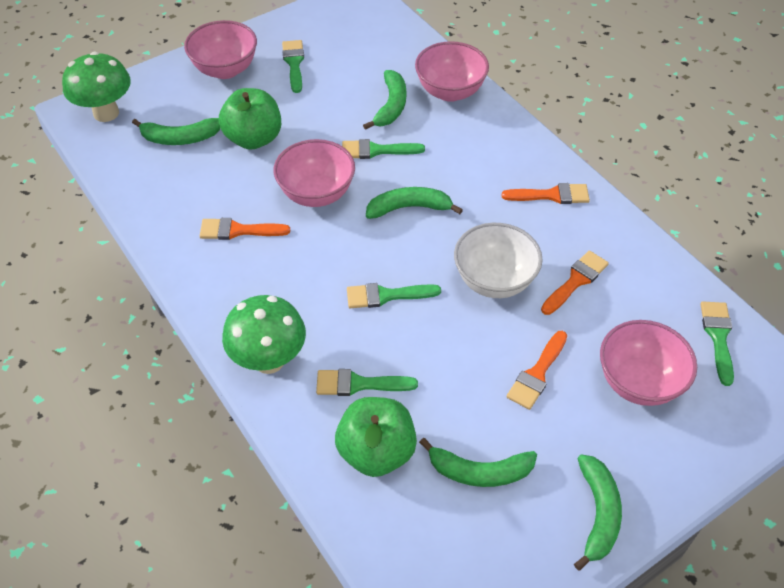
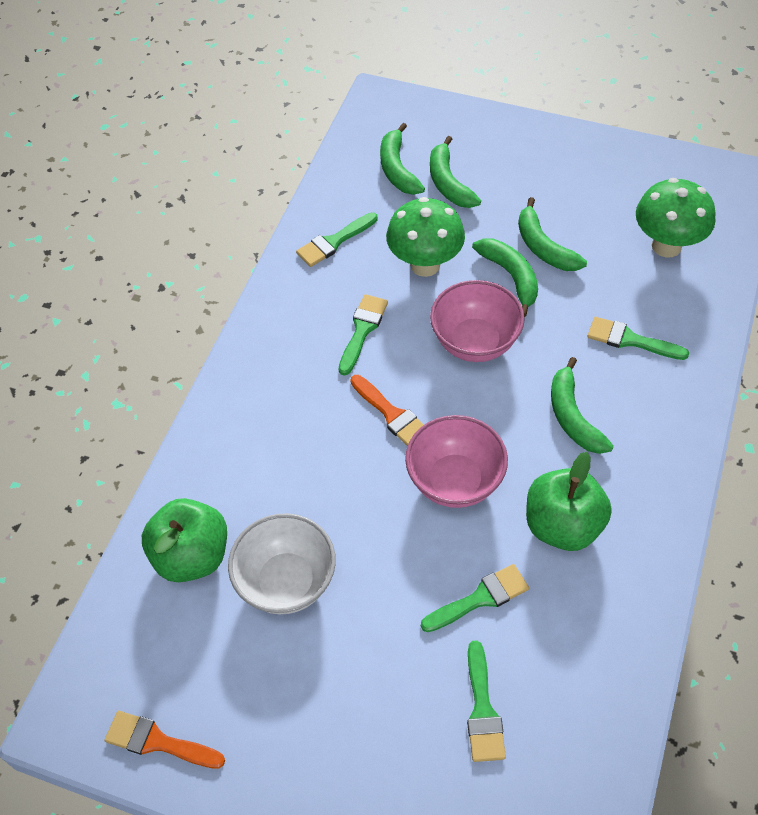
orange brush: 4 -> 2
pink bowl: 4 -> 2

